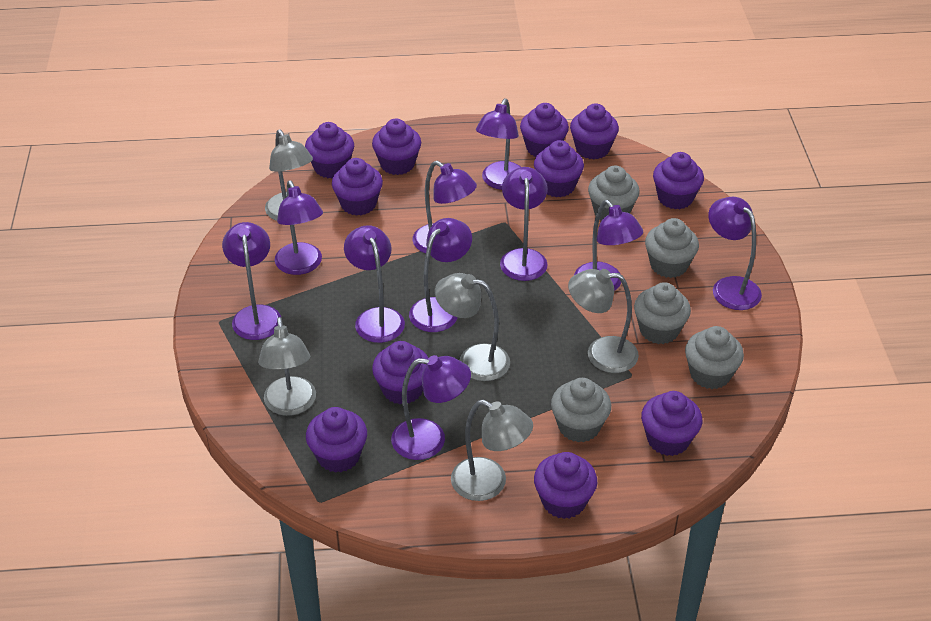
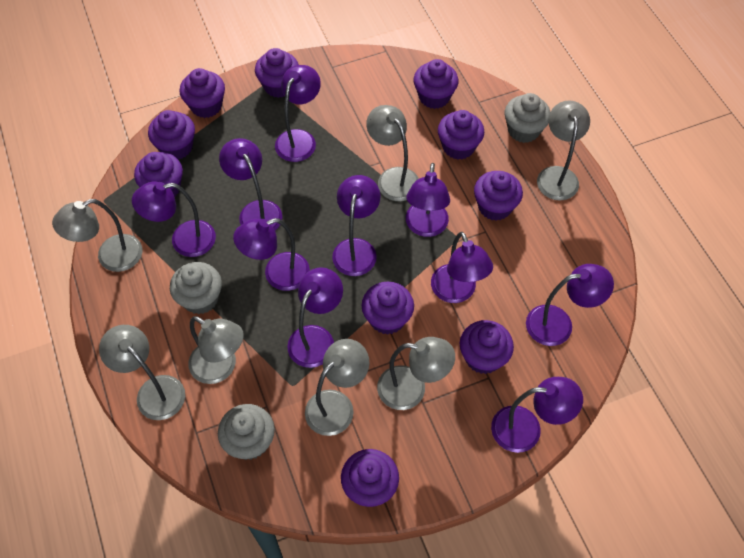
grey cupcake: 5 -> 3
grey lamp: 5 -> 7
purple cupcake: 11 -> 10

